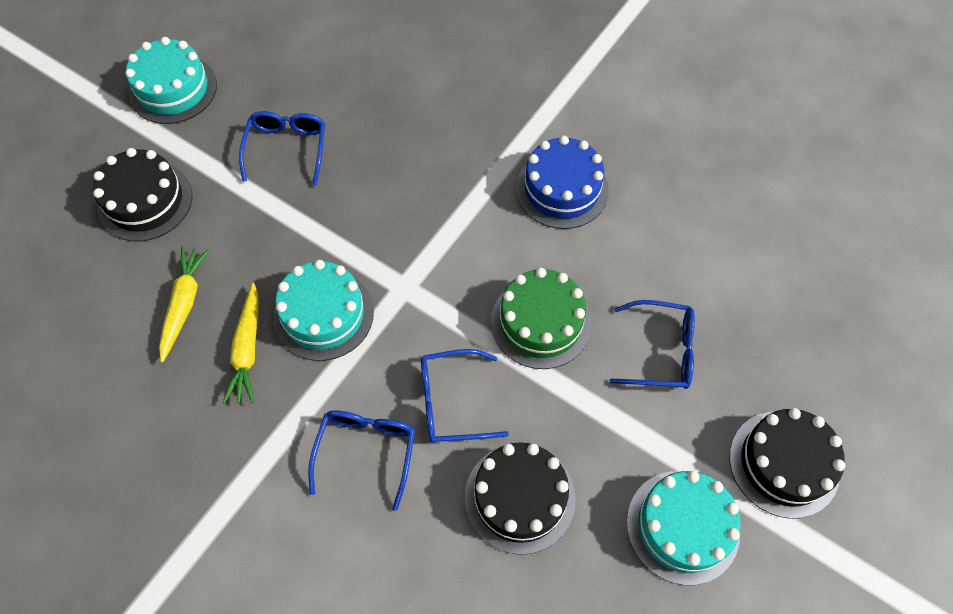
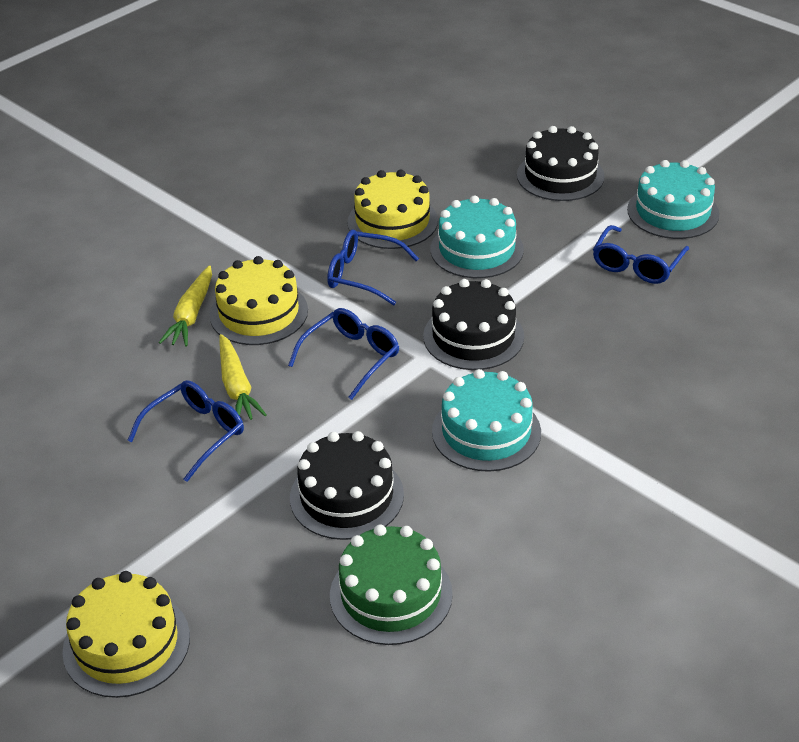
blue cake: 1 -> 0
yellow cake: 0 -> 3

